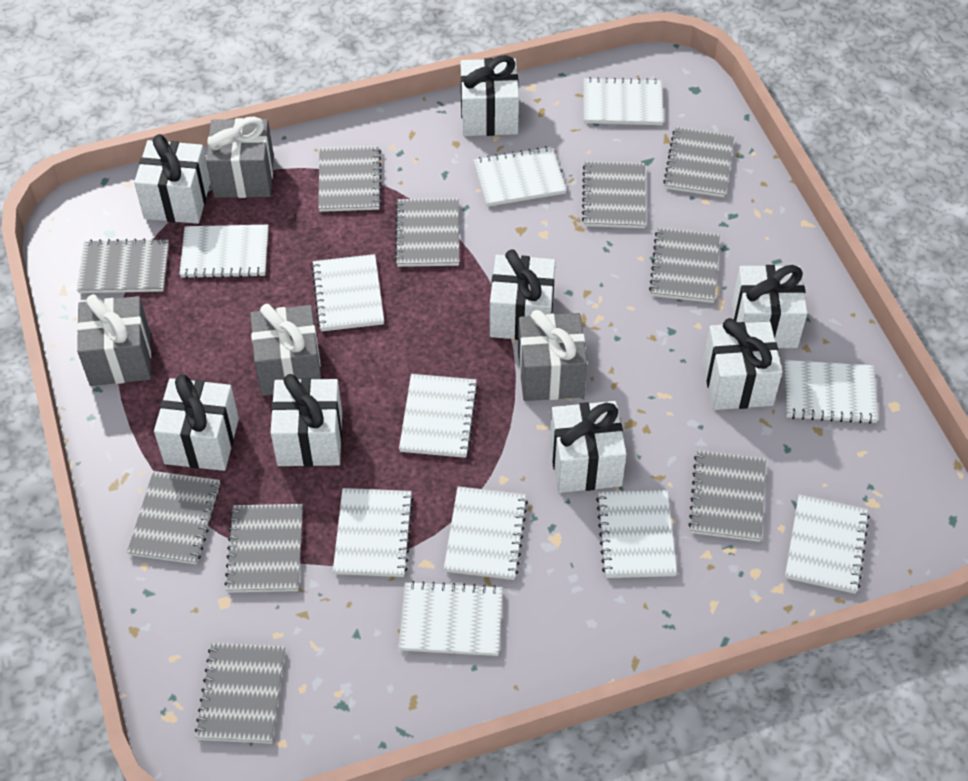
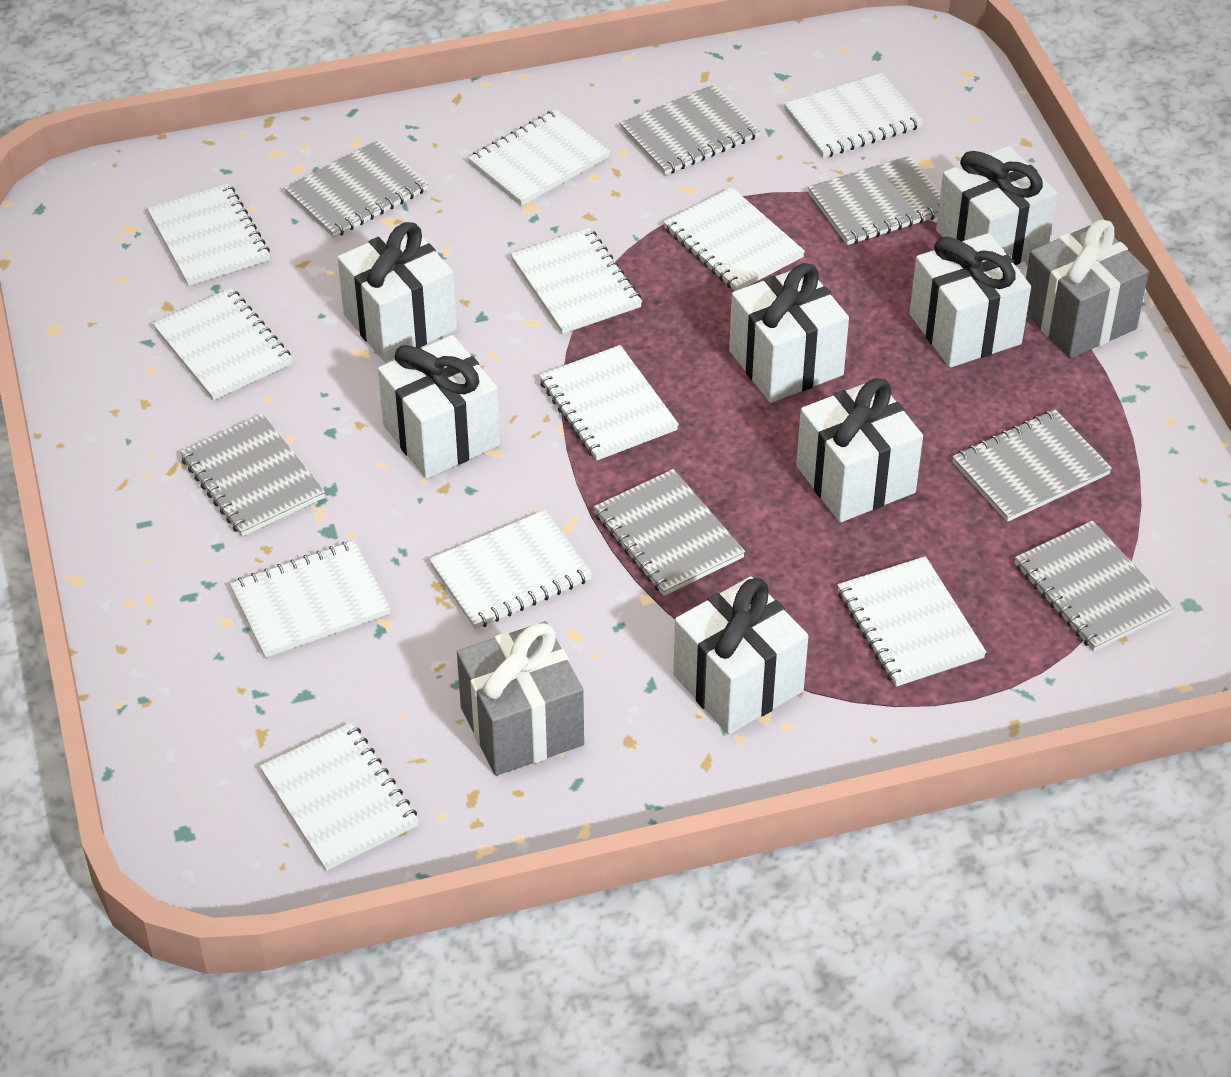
grey gift: 4 -> 2
grey notebook: 10 -> 7
white gift: 8 -> 7

